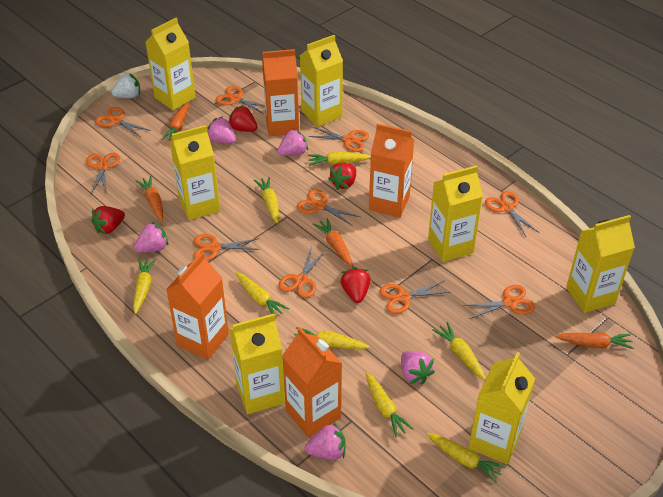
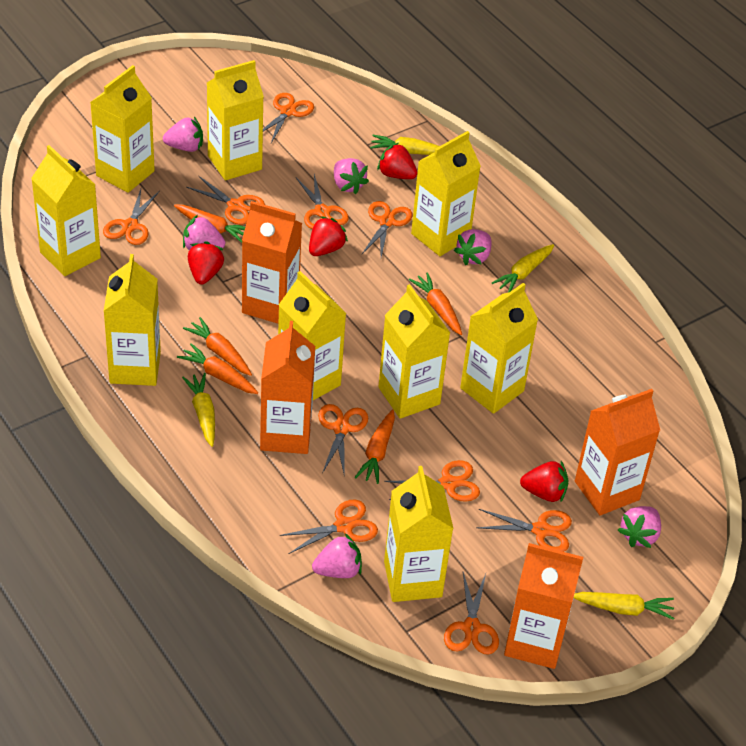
orange carrot: 4 -> 5
pink strawberry: 5 -> 6
white strawberry: 1 -> 0
yellow carrot: 8 -> 4
yellow carton: 7 -> 9

